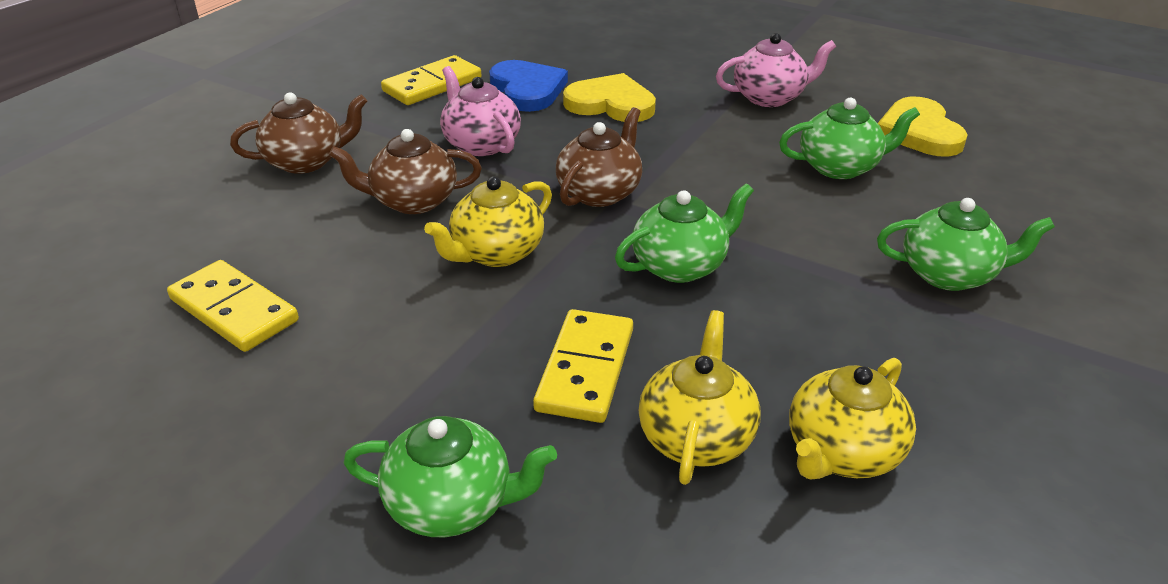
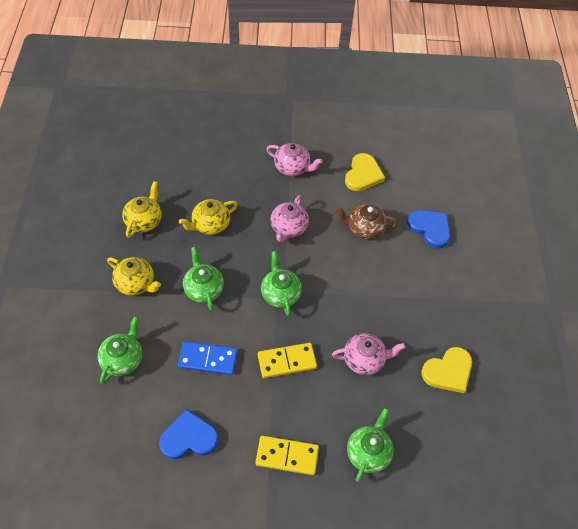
blue domino: 0 -> 1
blue heart: 1 -> 2
brown teapot: 3 -> 1
pink teapot: 2 -> 3
yellow domino: 3 -> 2

